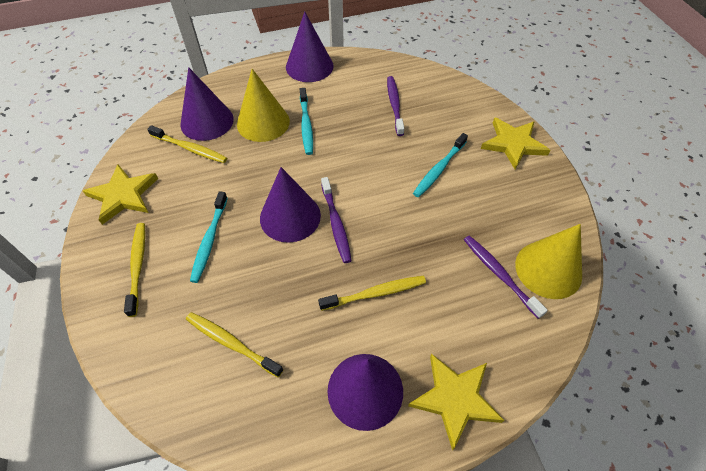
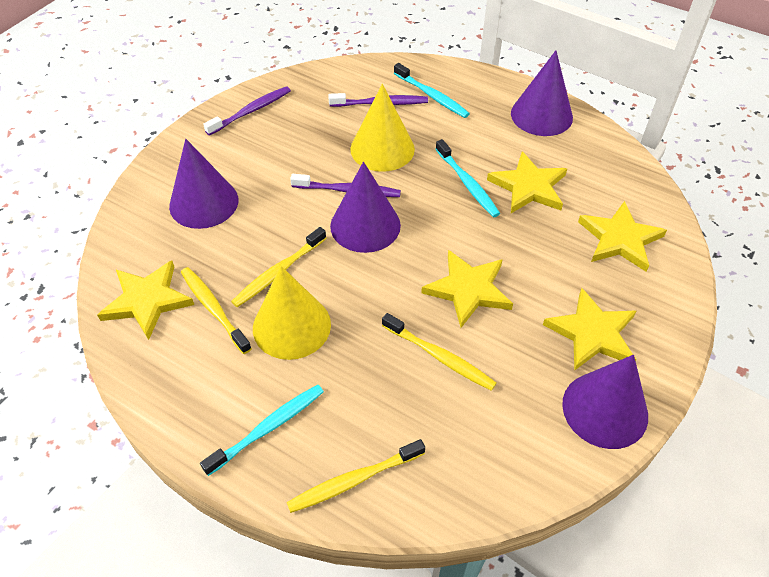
yellow star: 3 -> 5

